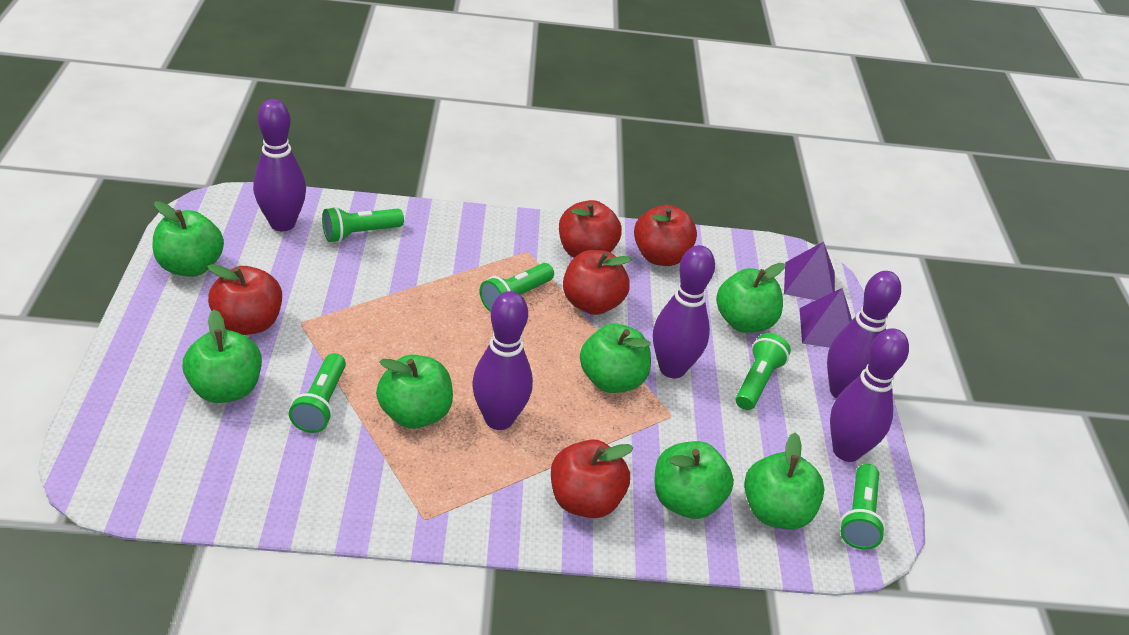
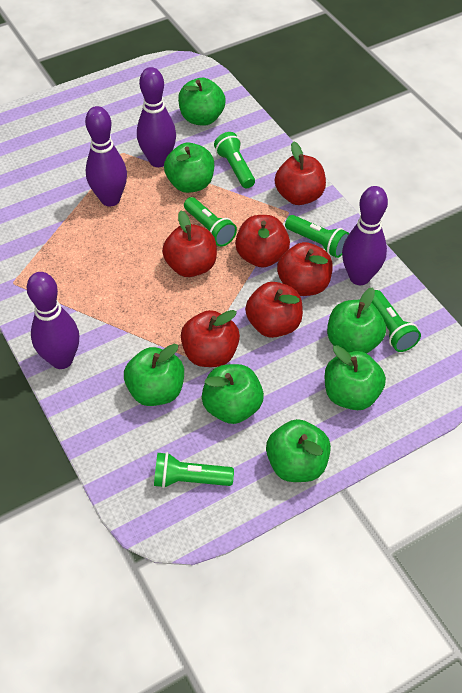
purple bowling pin: 5 -> 4
purple pyramid: 2 -> 0
red apple: 5 -> 6

